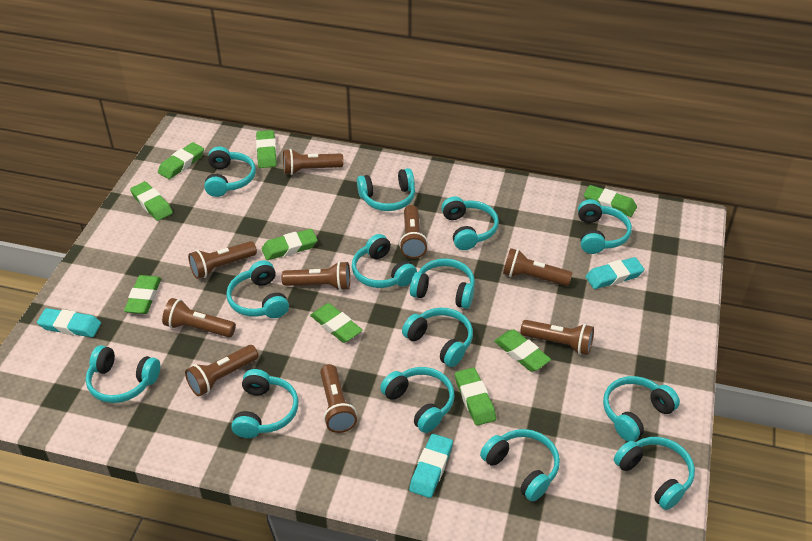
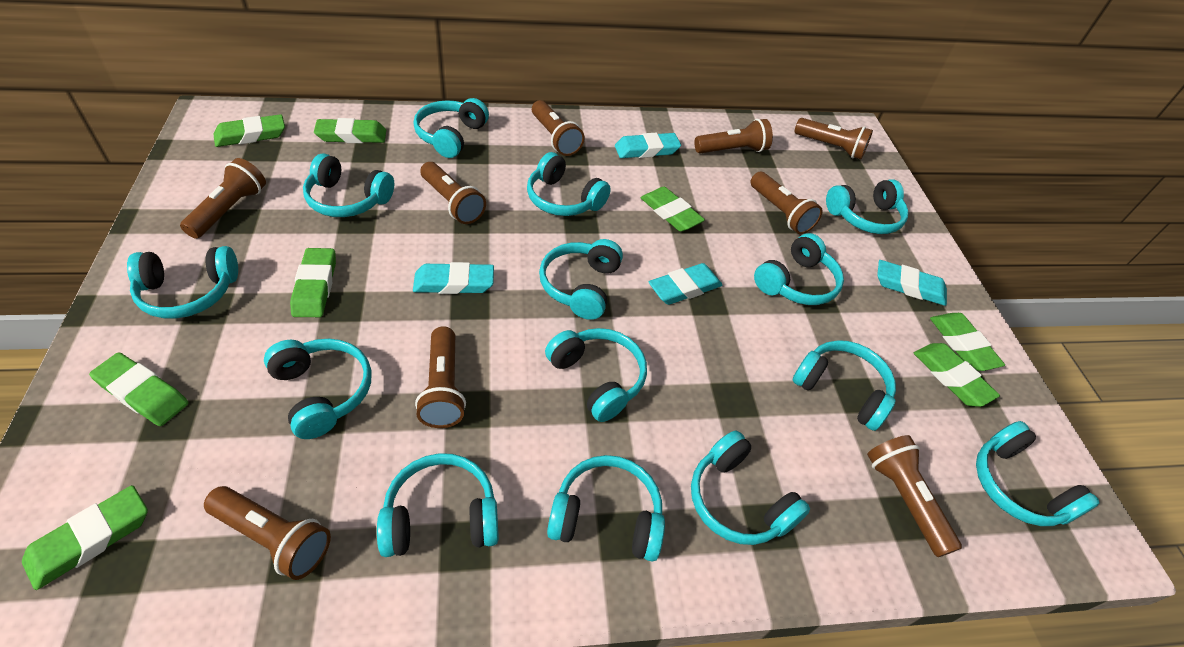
green eraser: 9 -> 8
turquoise eraser: 3 -> 4

